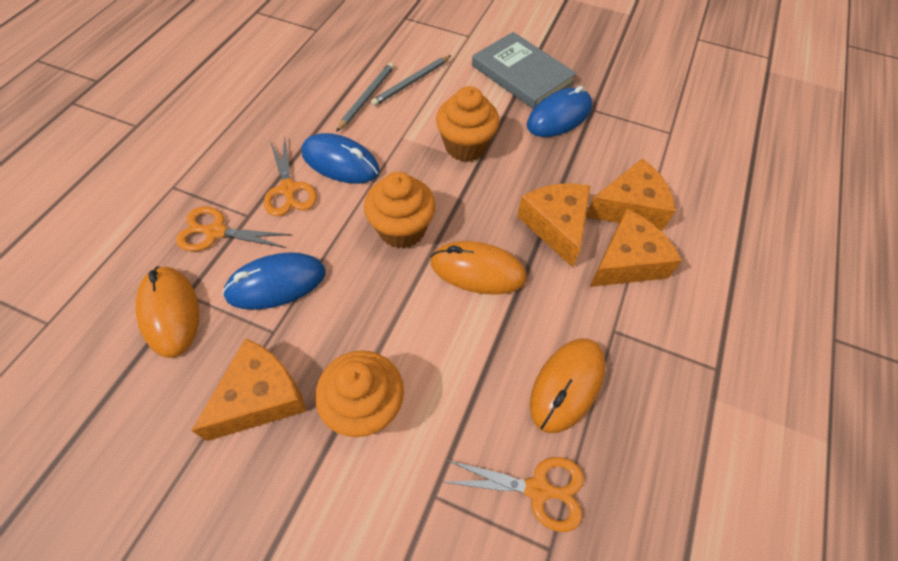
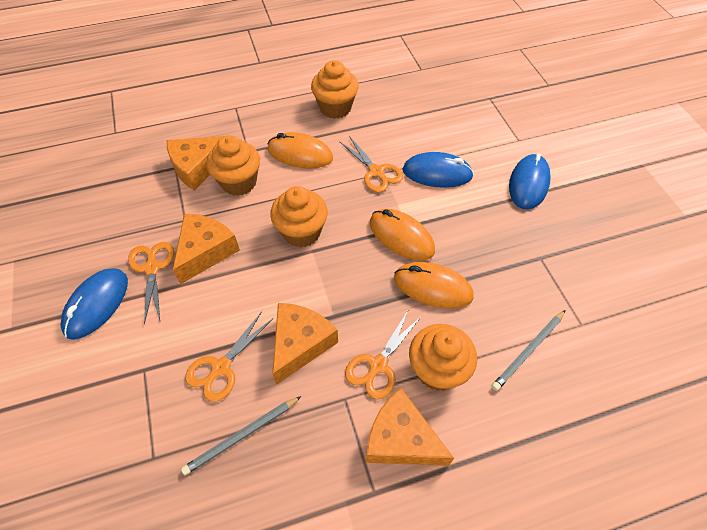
grey book: 1 -> 0
orange cupcake: 3 -> 4
orange scissors: 3 -> 4

